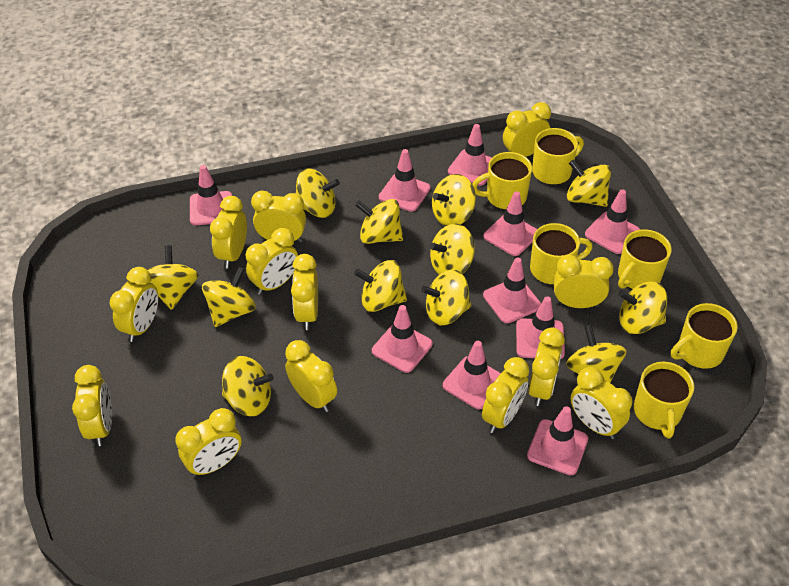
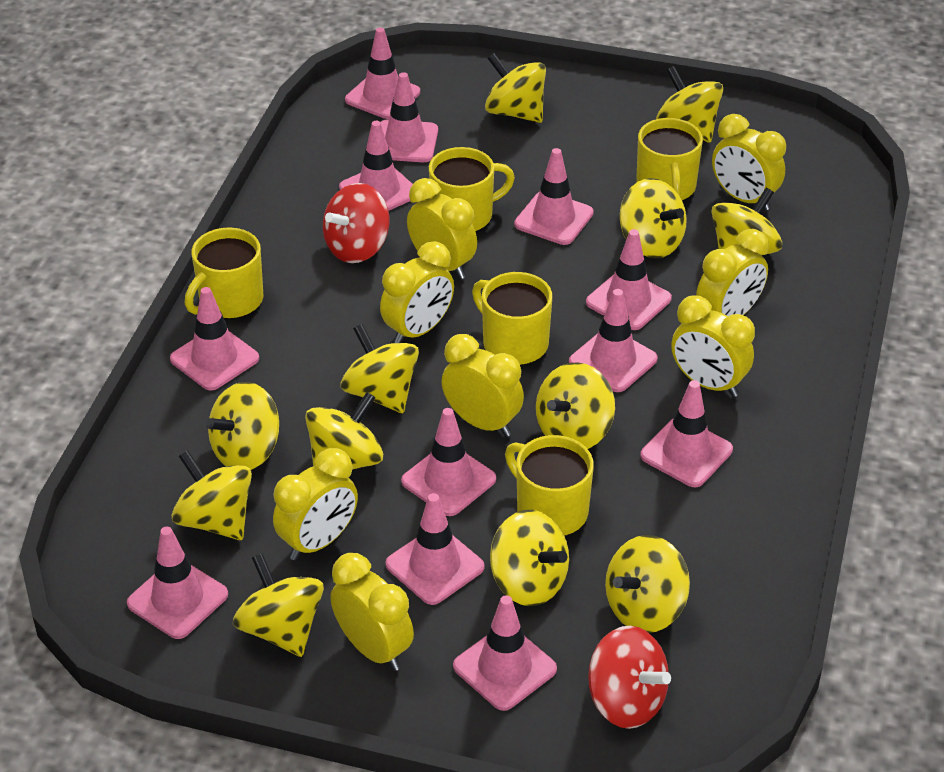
pink traffic cone: 10 -> 12
red spinning top: 0 -> 2
yellow clock: 13 -> 8
yellow mug: 6 -> 5

